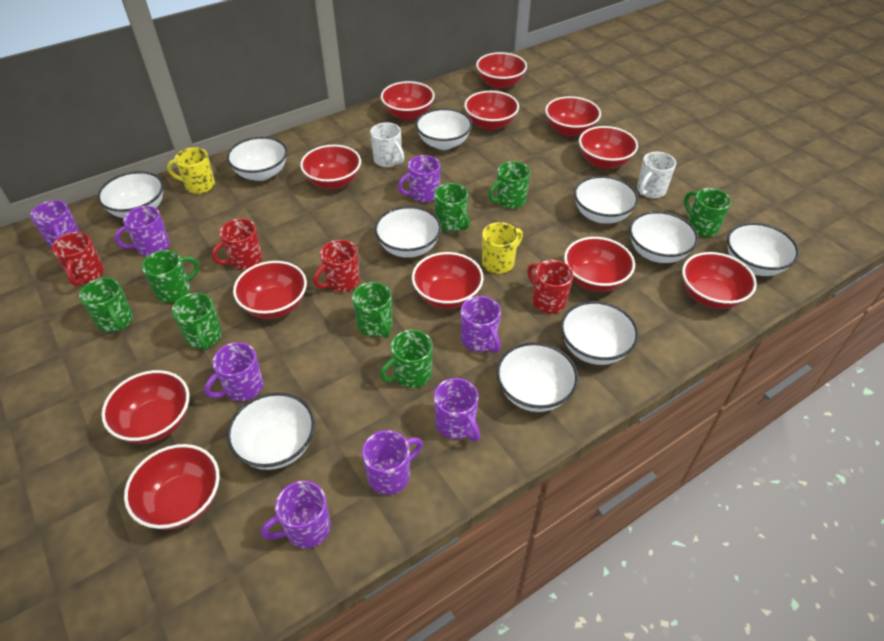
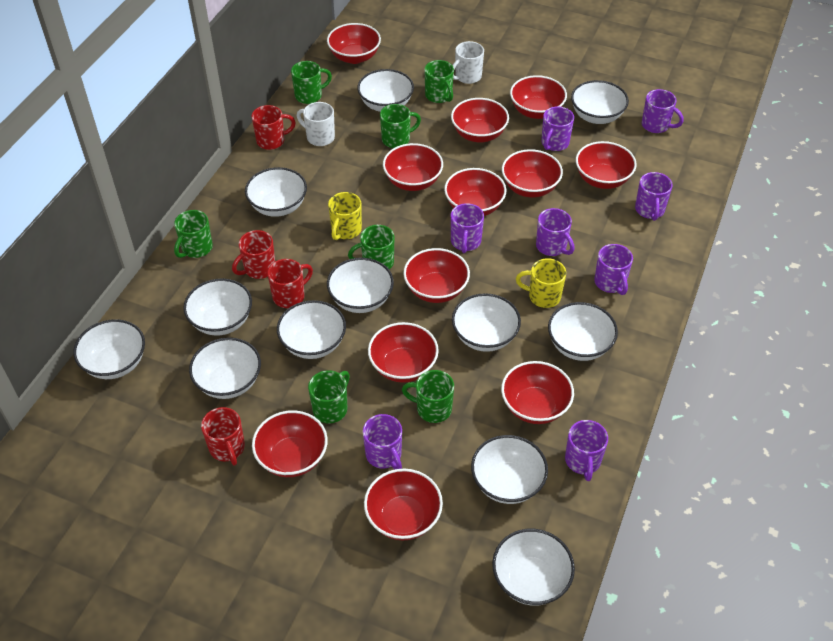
green mug: 8 -> 7
white bowl: 10 -> 12

